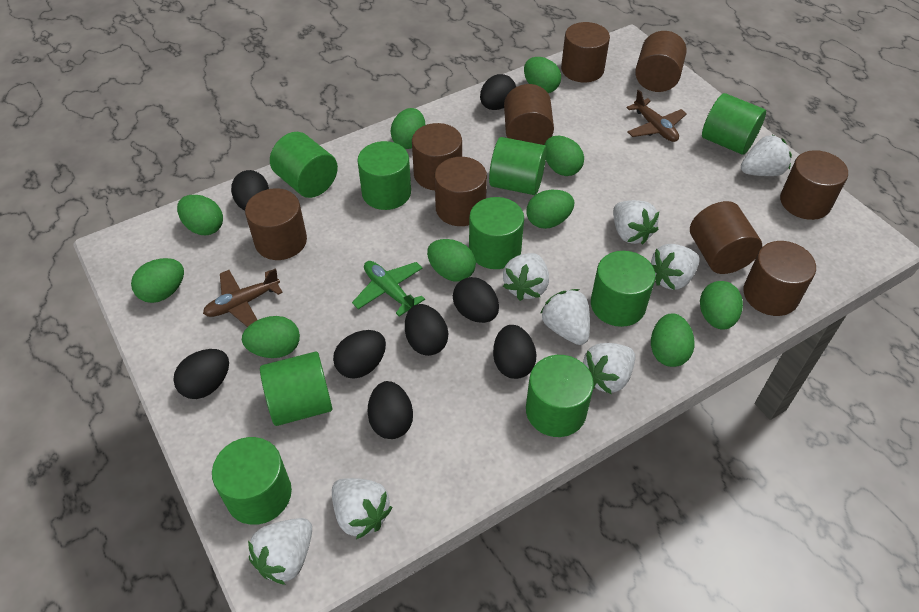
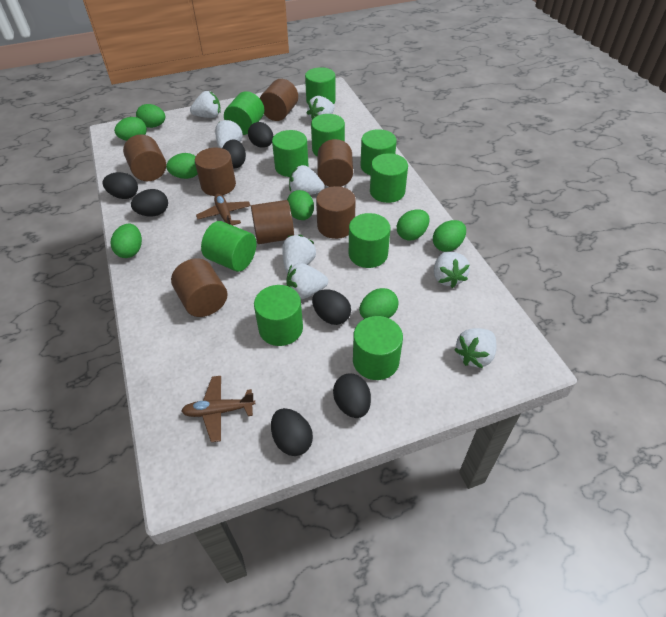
black egg: 8 -> 7
brown cylinder: 9 -> 7
green cylinder: 9 -> 10
green egg: 10 -> 8
green plane: 1 -> 0

